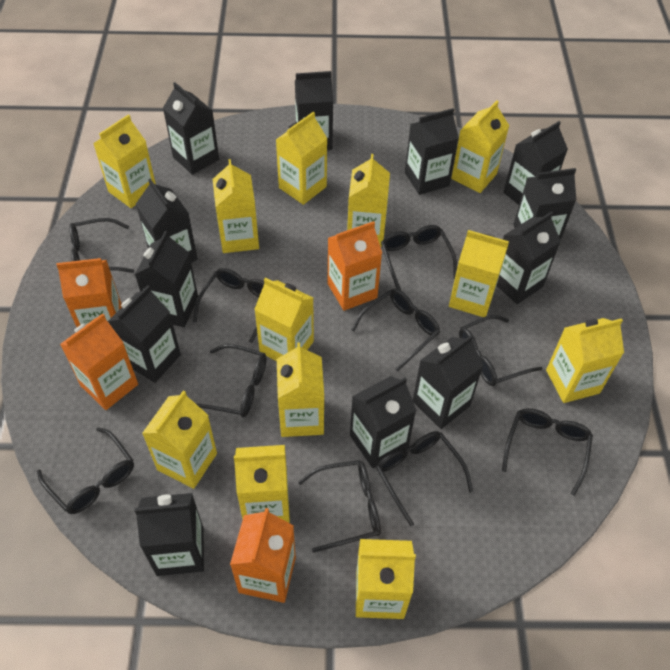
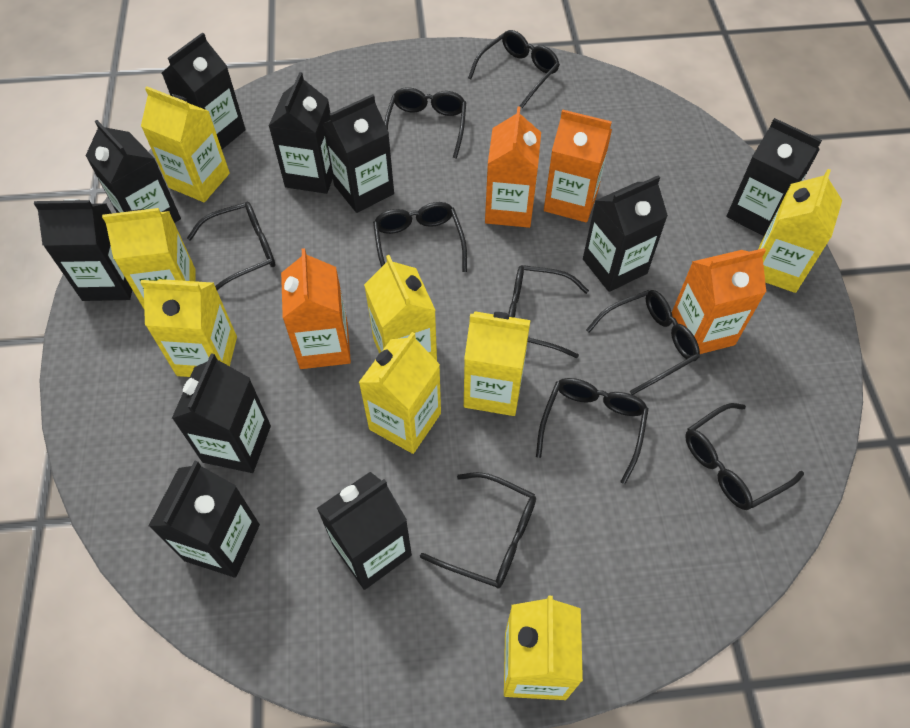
black carton: 12 -> 10
black glasses: 10 -> 9
yellow carton: 12 -> 8

